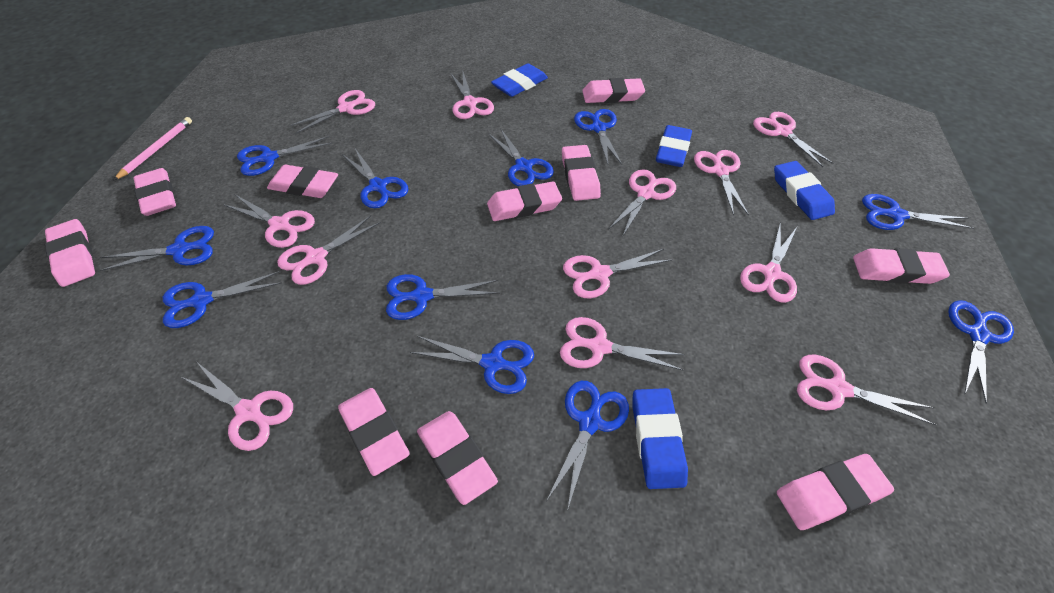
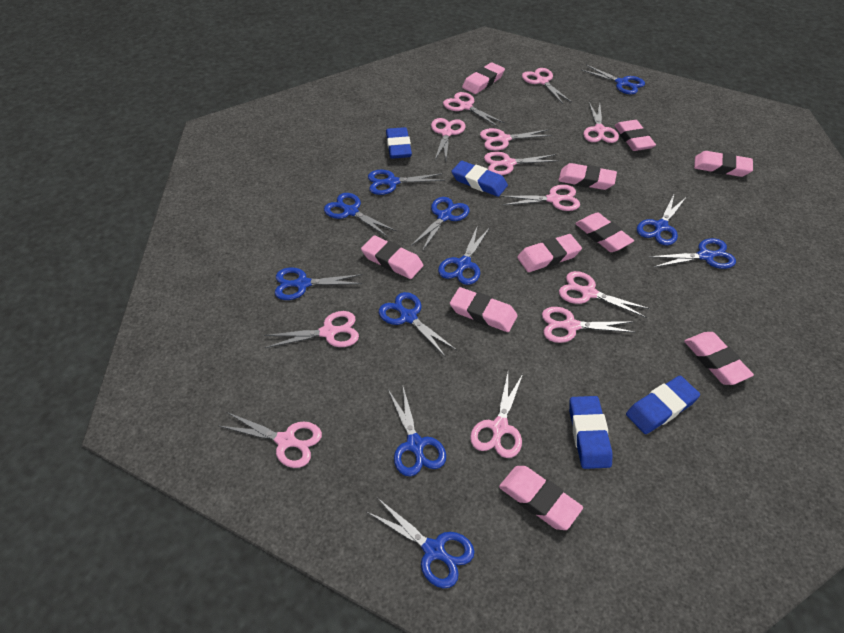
pink pencil: 1 -> 0

